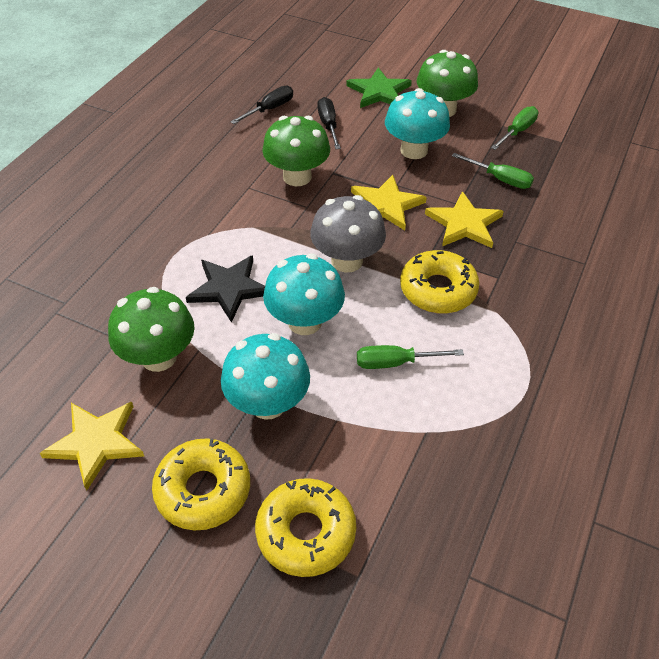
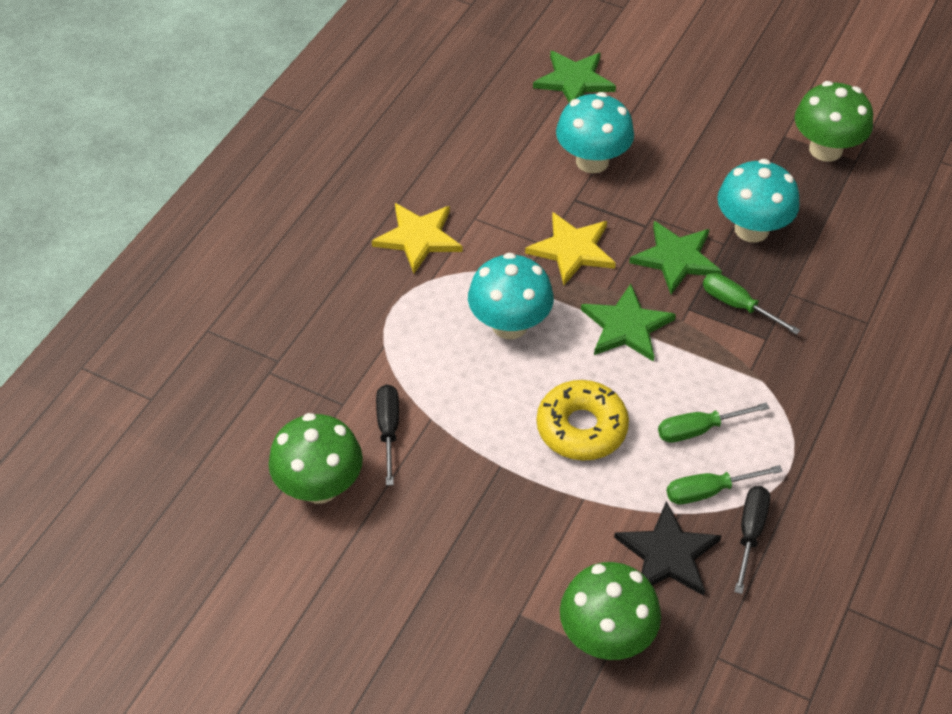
green star: 1 -> 3
grey mushroom: 1 -> 0
yellow donut: 3 -> 1
yellow star: 3 -> 2

